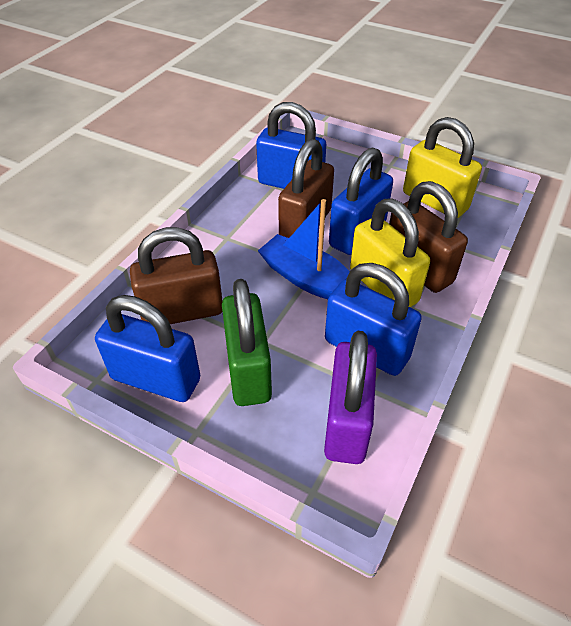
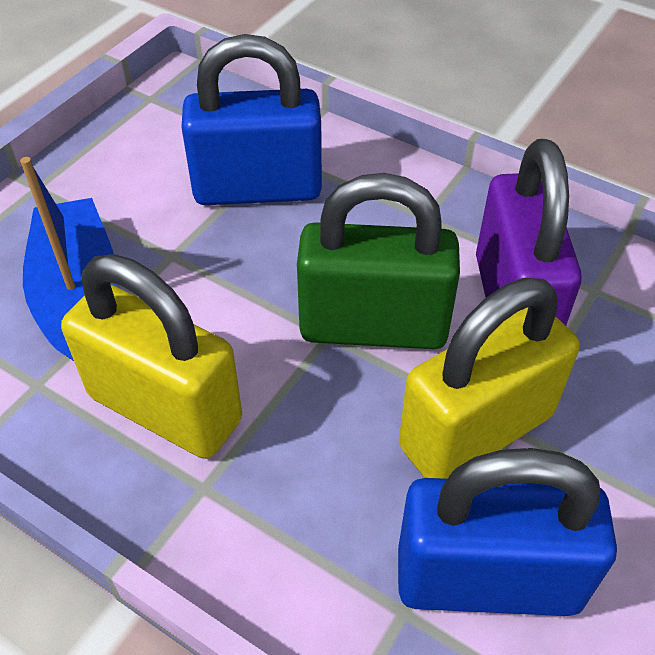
blue padlock: 4 -> 2
brown padlock: 3 -> 0

